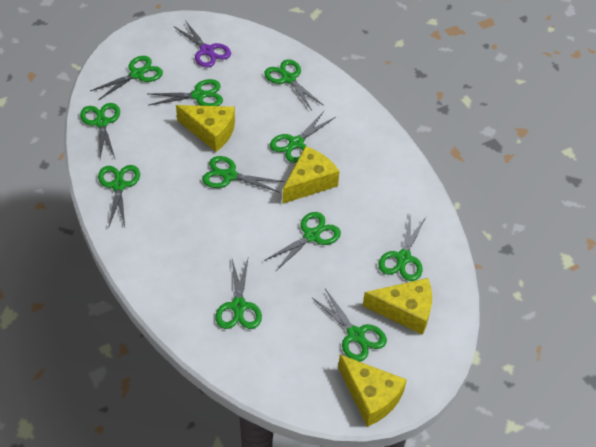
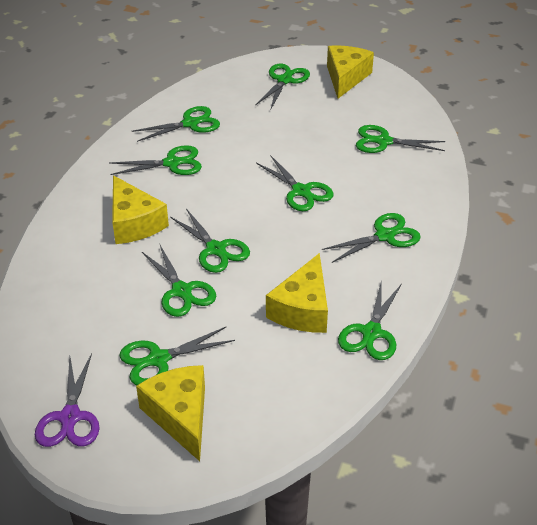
green scissors: 11 -> 10

